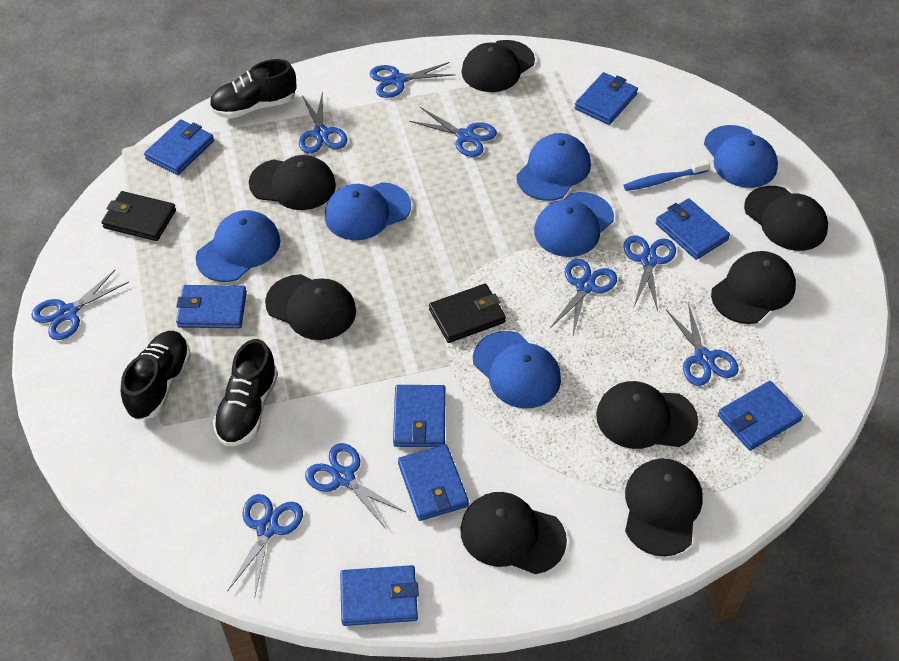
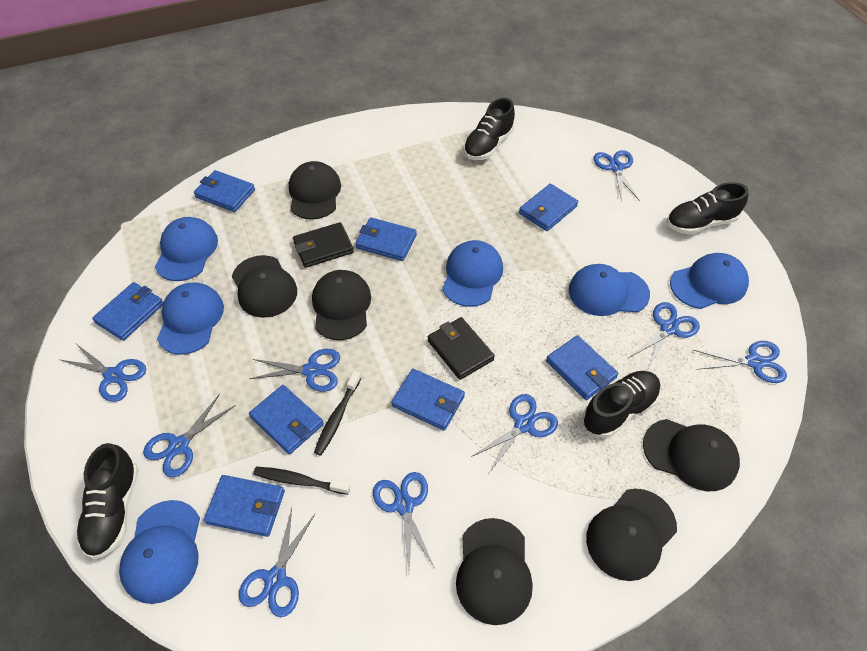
black cap: 8 -> 6
black shoe: 3 -> 4
black toothbrush: 0 -> 2
blue toothbrush: 1 -> 0

